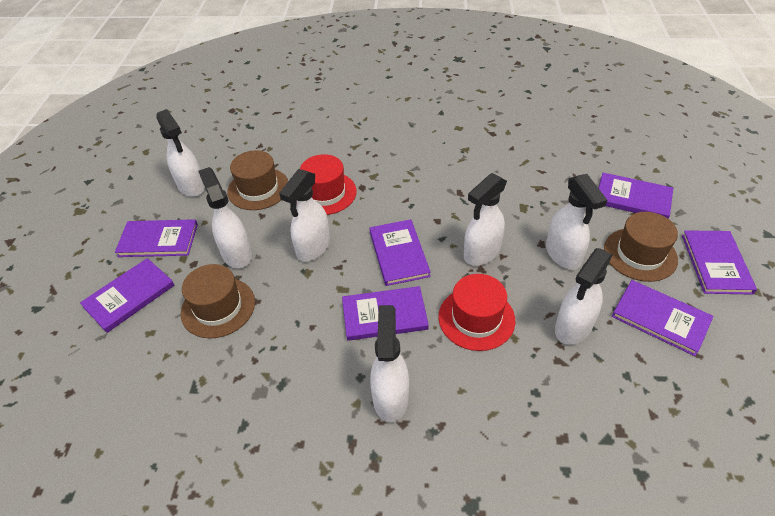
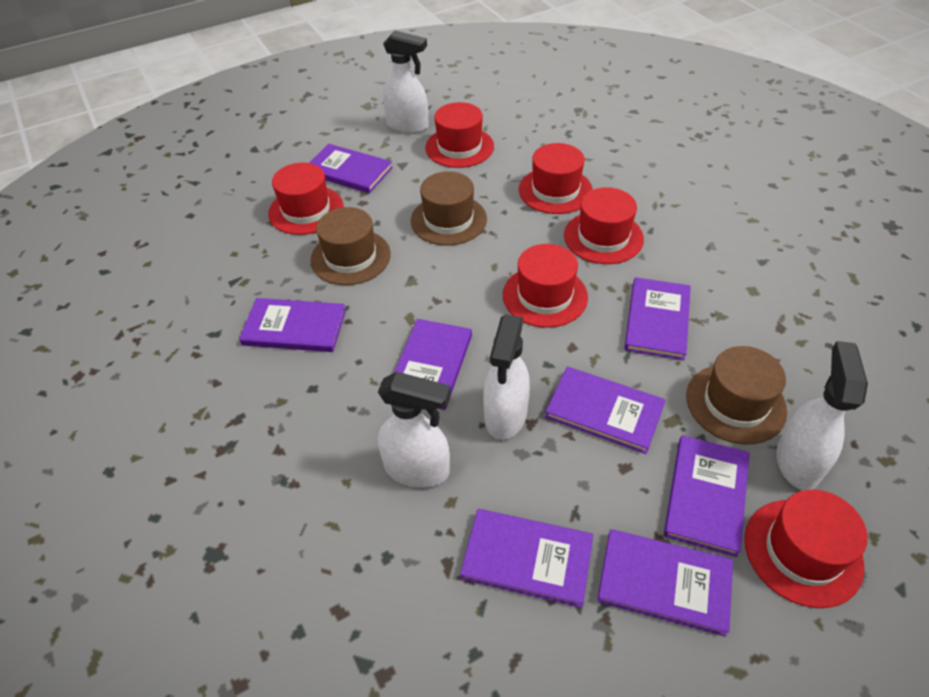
purple book: 7 -> 8
red hat: 2 -> 6
white spray bottle: 7 -> 4

